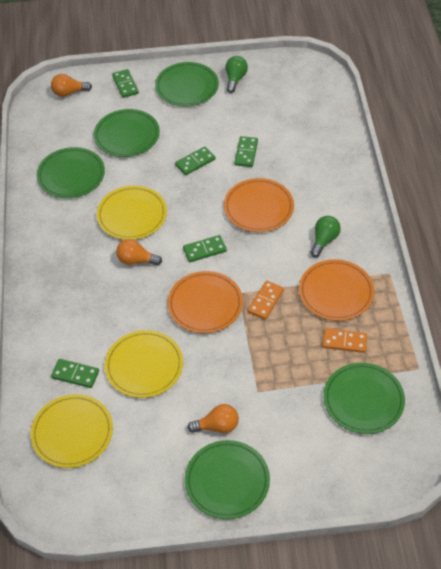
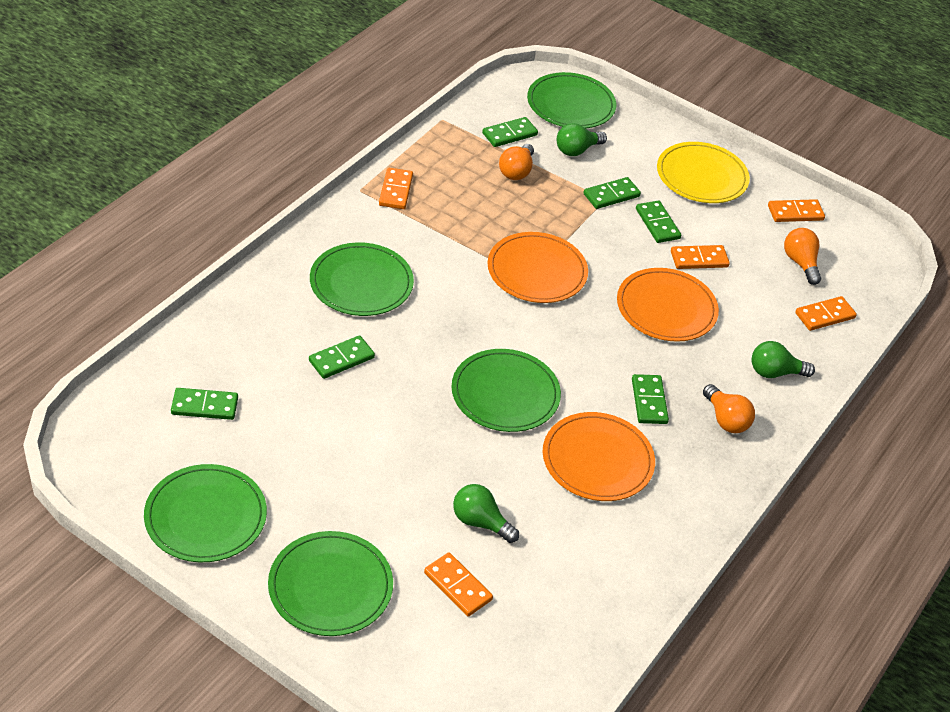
green domino: 5 -> 6
green light bulb: 2 -> 3
orange domino: 2 -> 5
yellow plate: 3 -> 1

